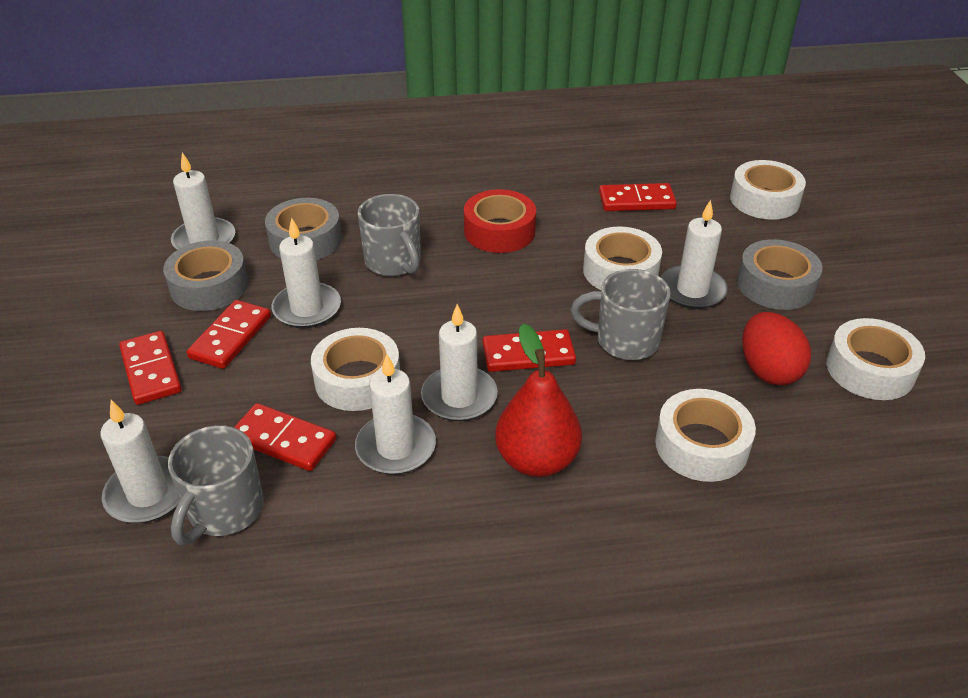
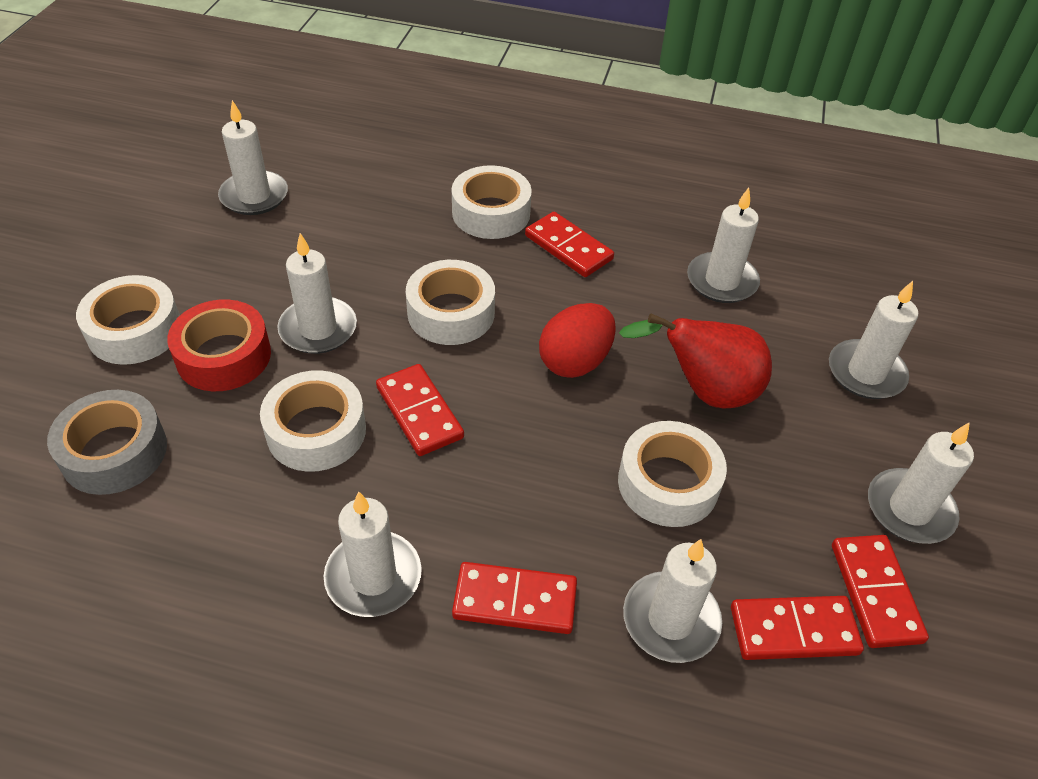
grey mug: 3 -> 0
grey tape: 3 -> 1
white candle: 6 -> 7

